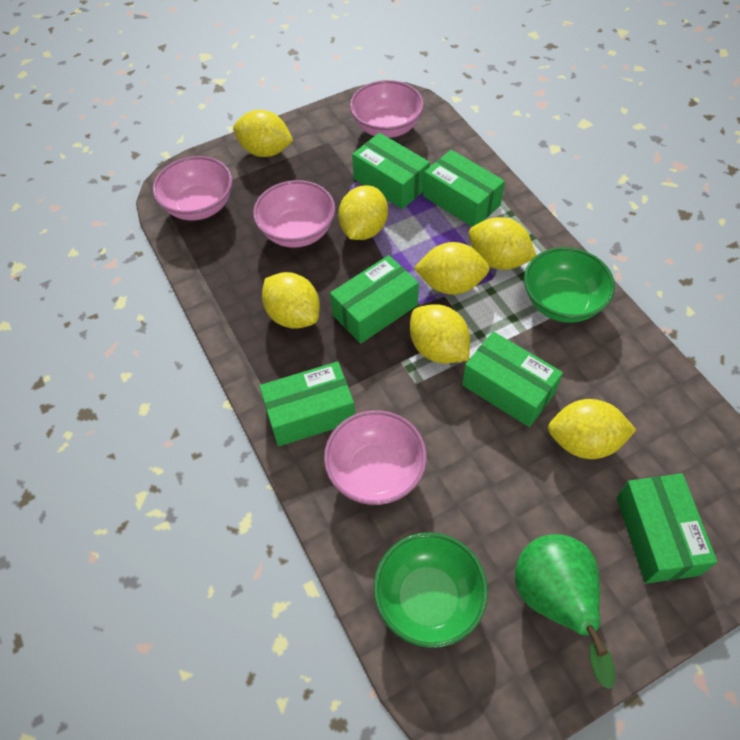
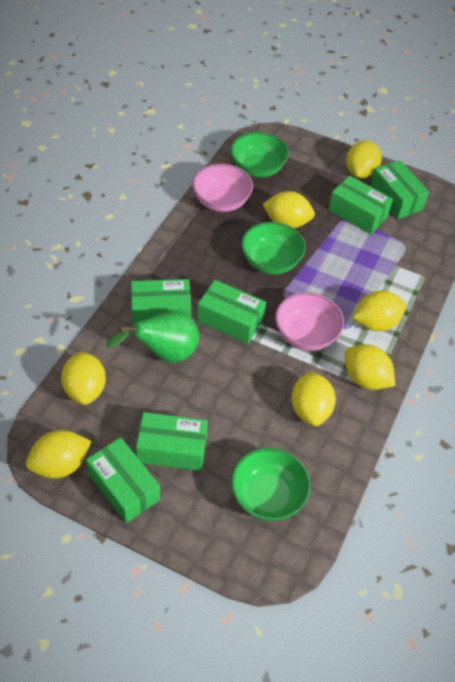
green bowl: 2 -> 3
pink bowl: 4 -> 2

